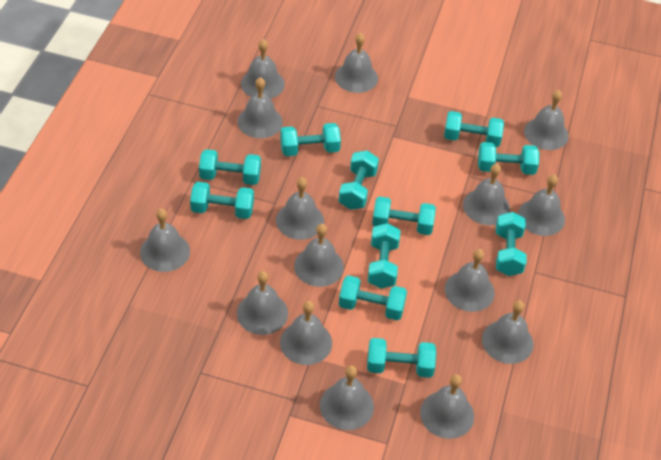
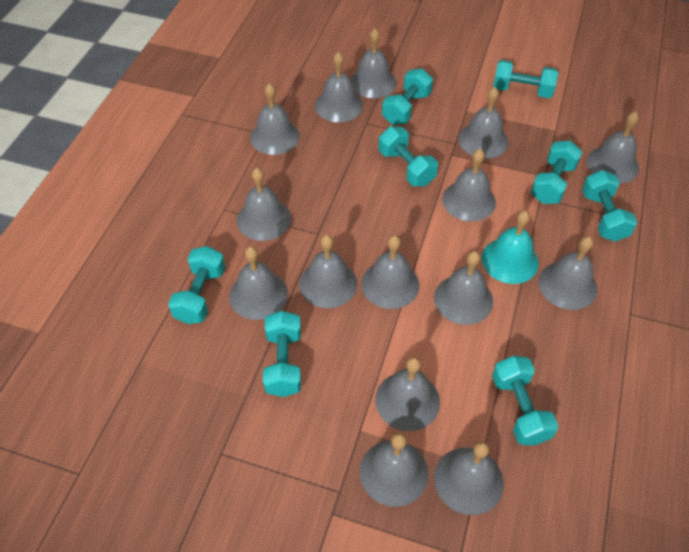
turquoise bell: 0 -> 1
turquoise dumbbell: 11 -> 8

